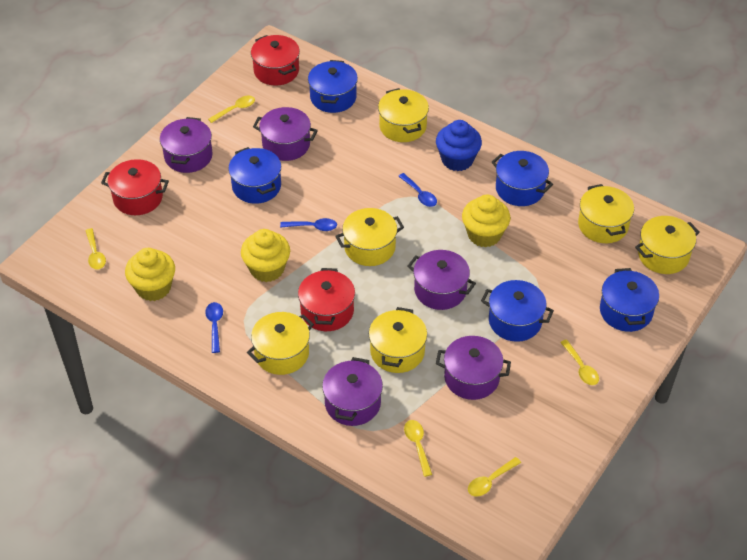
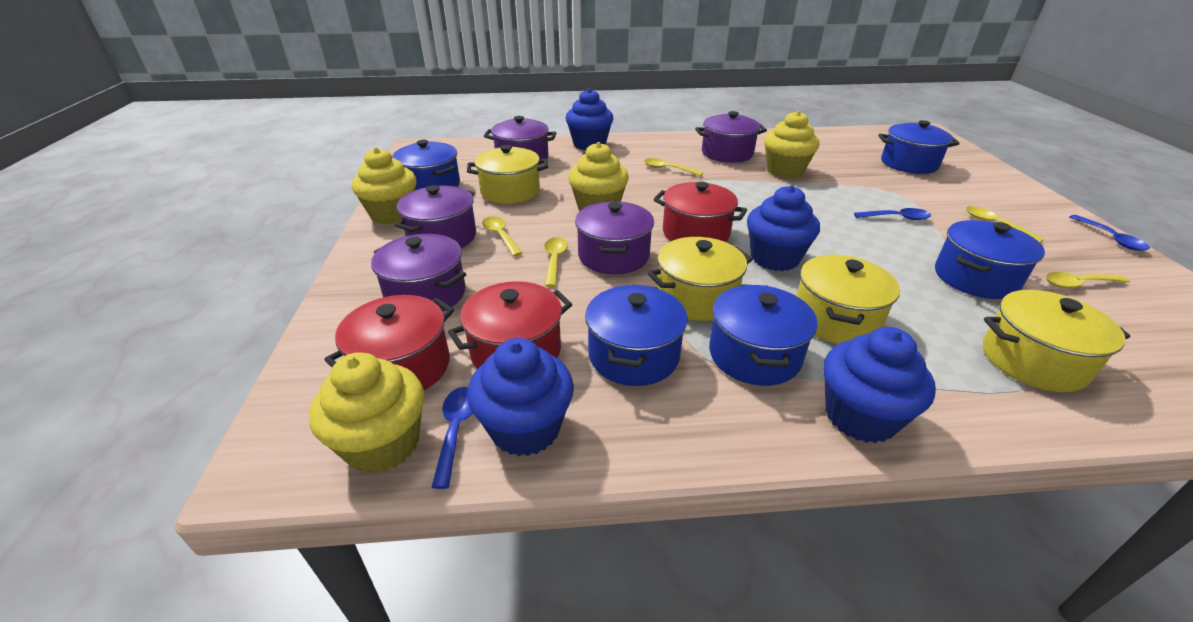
blue cupcake: 1 -> 4
yellow cupcake: 3 -> 4
yellow pot: 6 -> 4

